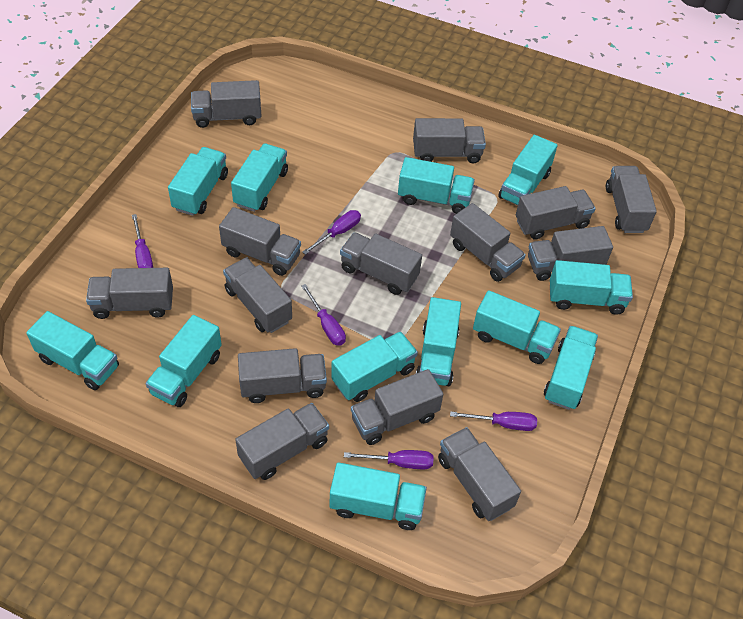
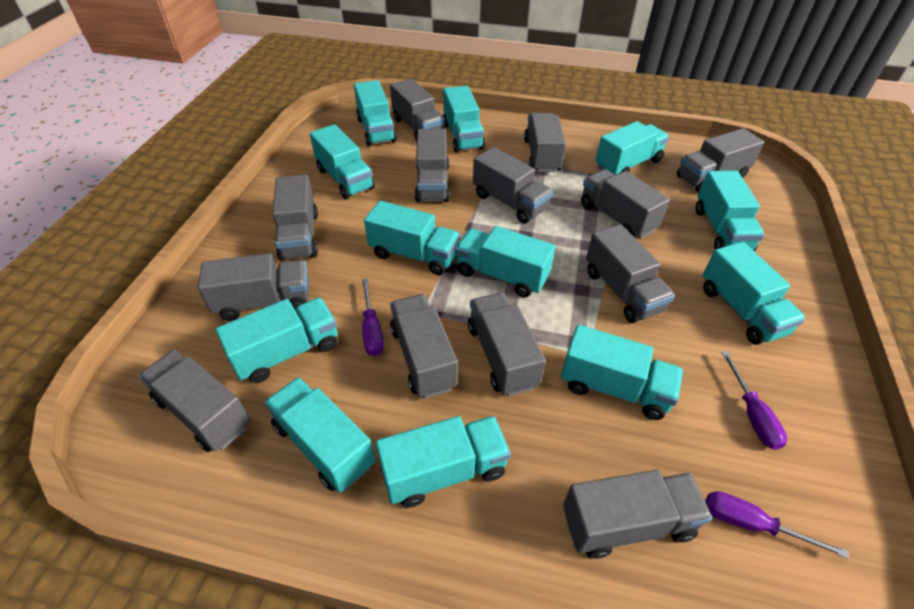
grey truck: 14 -> 13
purple screwdriver: 5 -> 3

